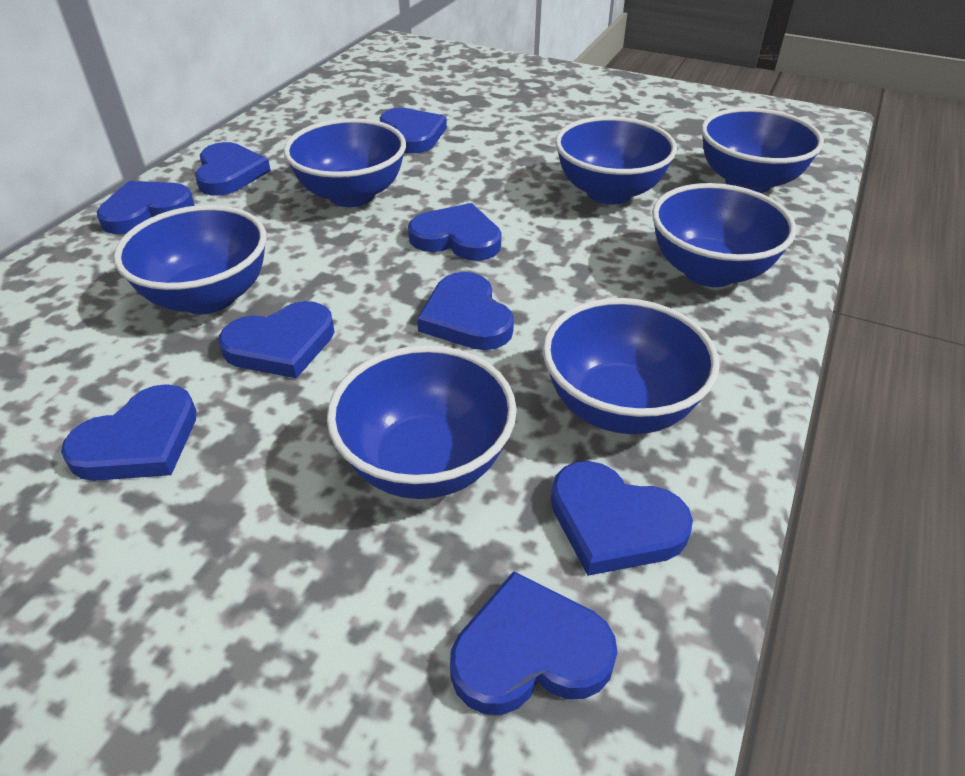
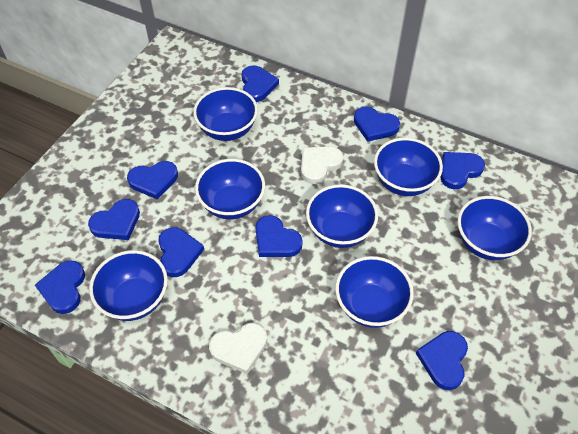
white heart: 0 -> 2

